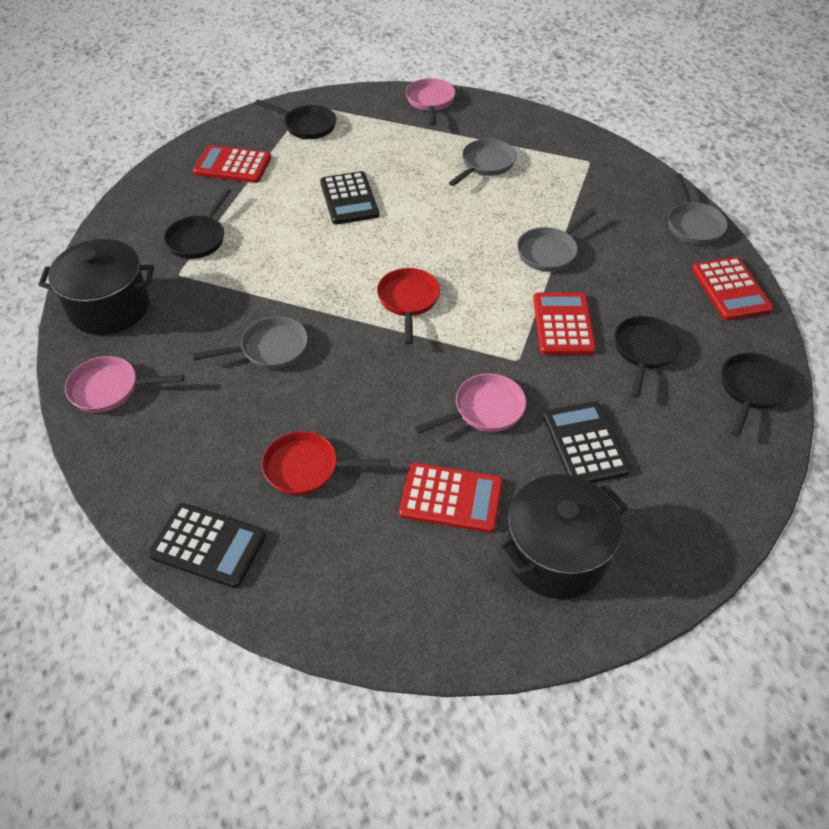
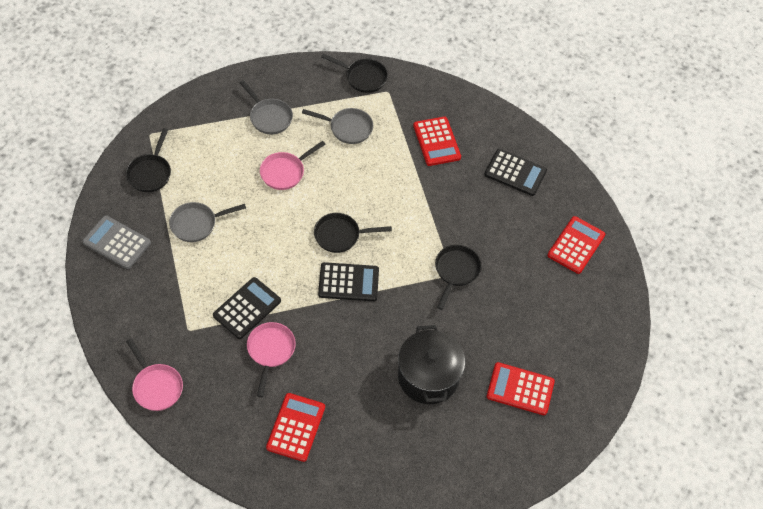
black pot: 2 -> 1
grey calculator: 0 -> 1
grey pan: 4 -> 3
red pan: 2 -> 0

